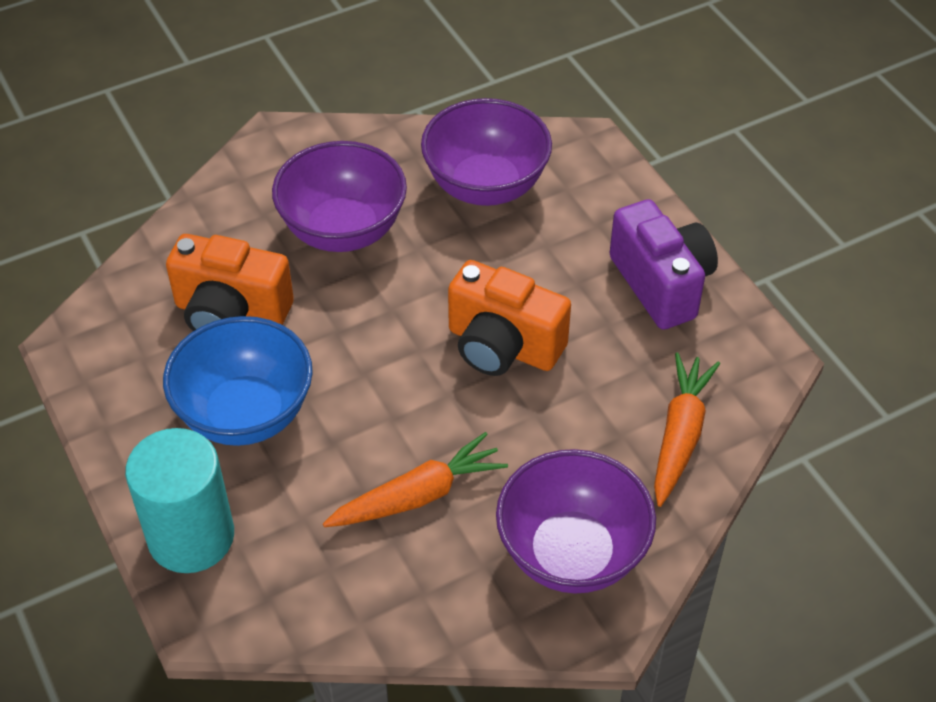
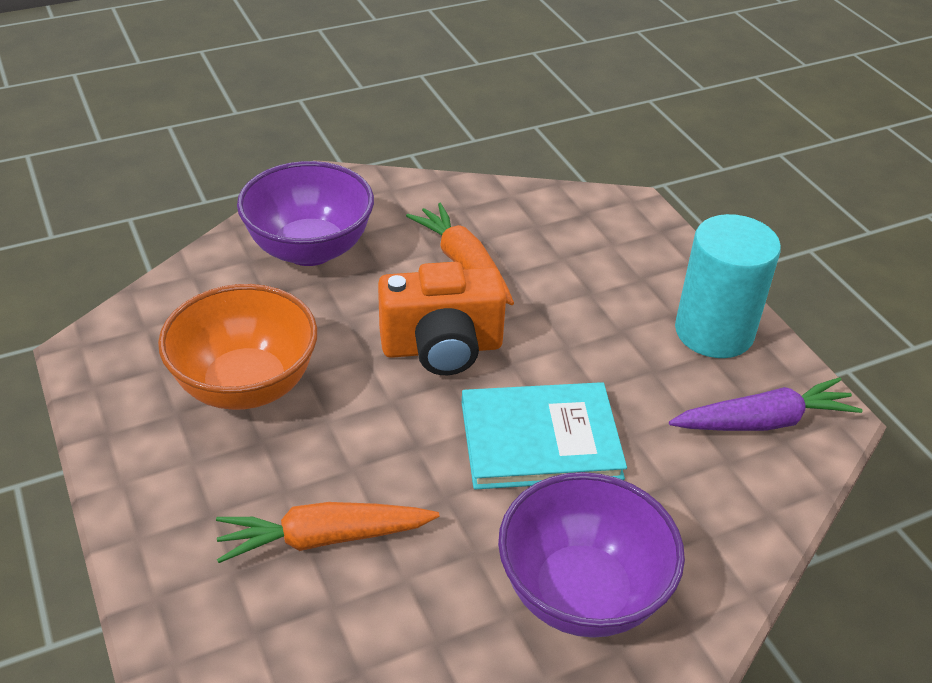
blue bowl: 1 -> 0
orange bowl: 0 -> 1
orange camera: 2 -> 1
purple bowl: 3 -> 2
purple camera: 1 -> 0
purple carrot: 0 -> 1
turquoise book: 0 -> 1

